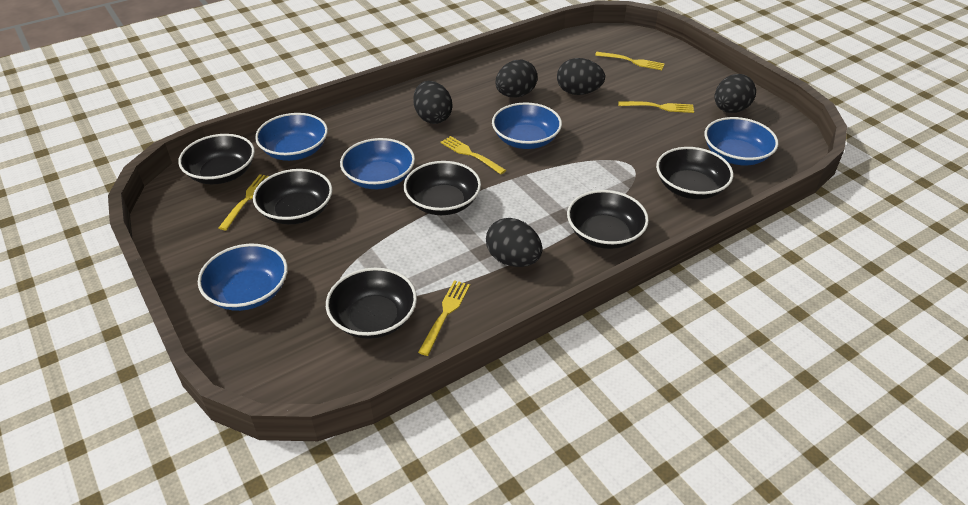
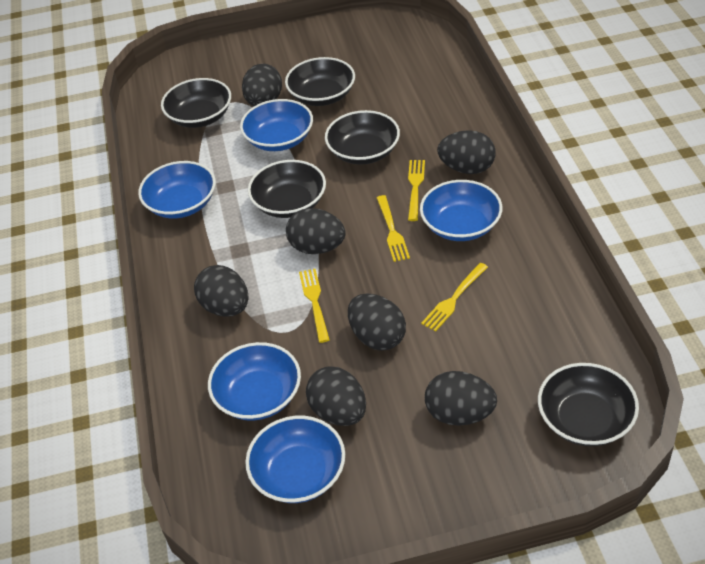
black bowl: 6 -> 5
black egg: 5 -> 7
yellow fork: 5 -> 4

